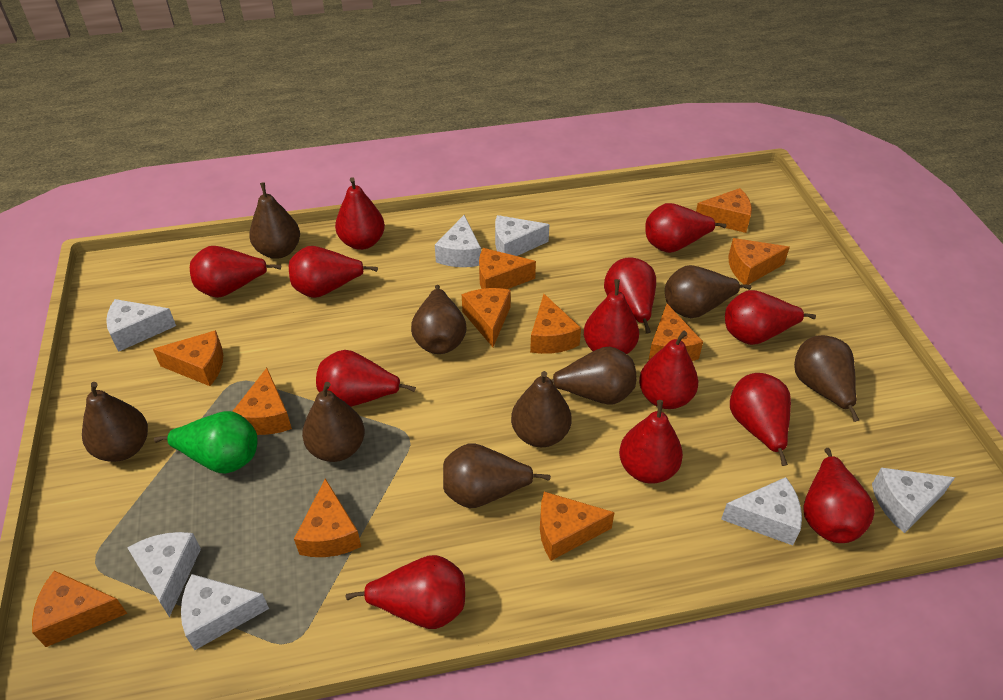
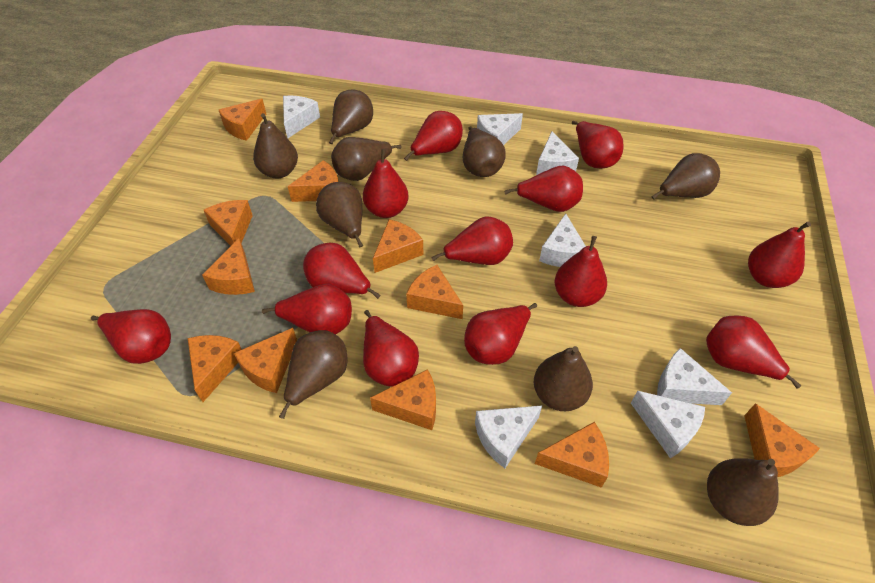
green pear: 1 -> 0

